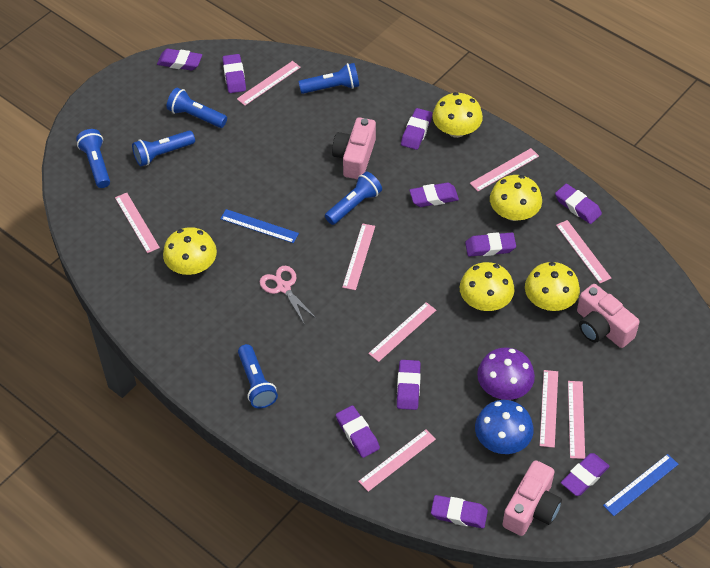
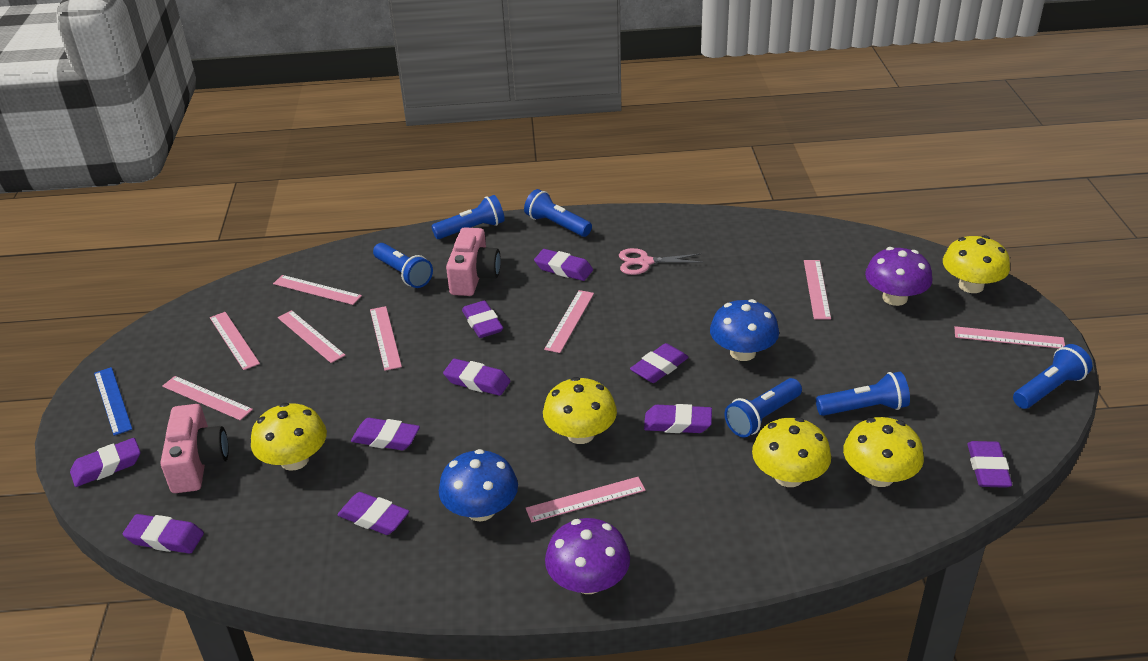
blue mushroom: 1 -> 2
blue ruler: 2 -> 1
pink camera: 3 -> 2
purple mushroom: 1 -> 2

